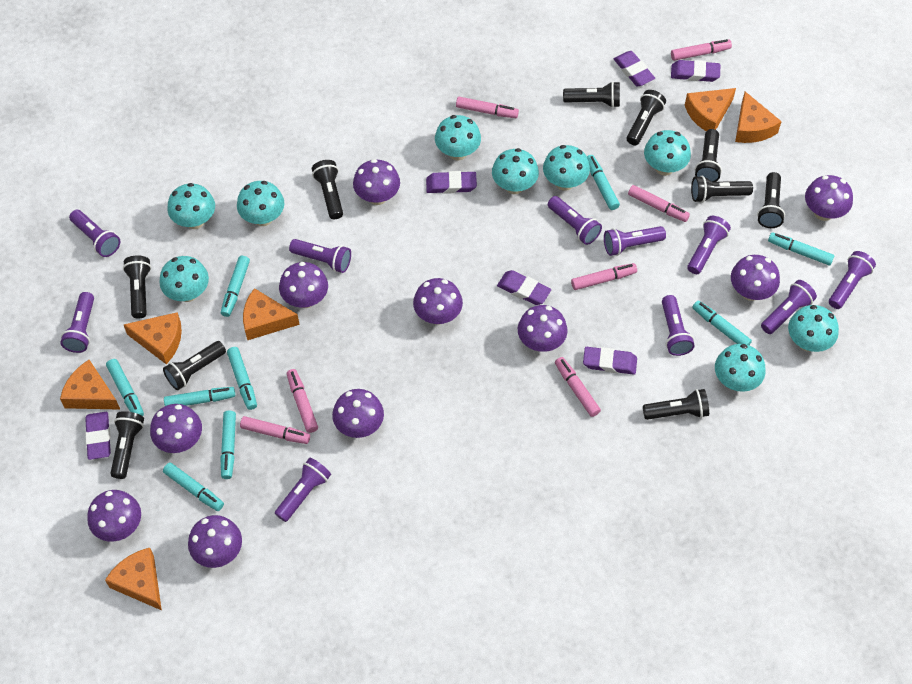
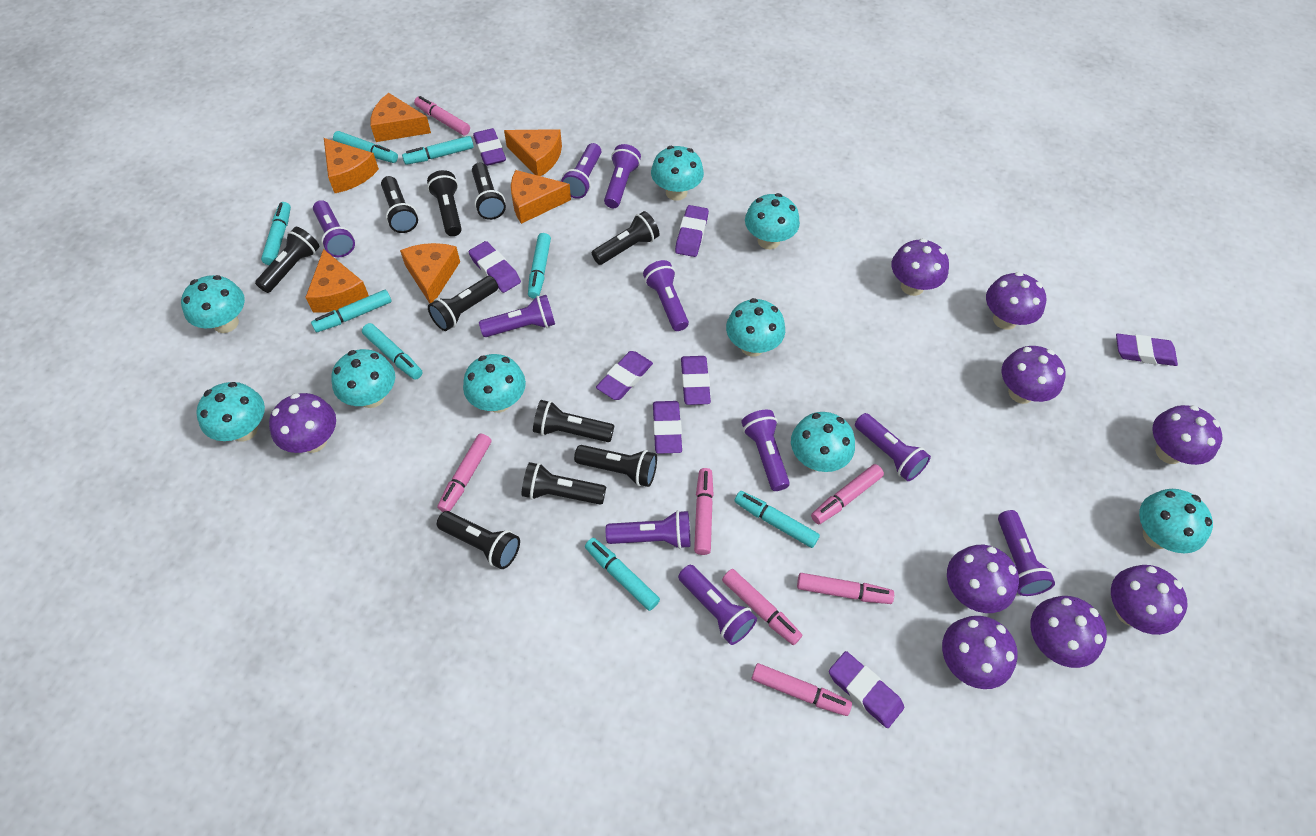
purple eraser: 6 -> 8
purple mushroom: 10 -> 9
turquoise marker: 9 -> 8

